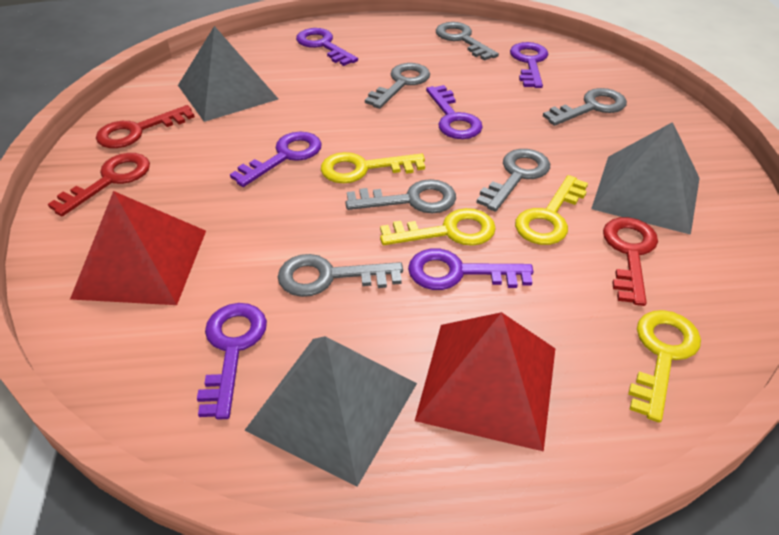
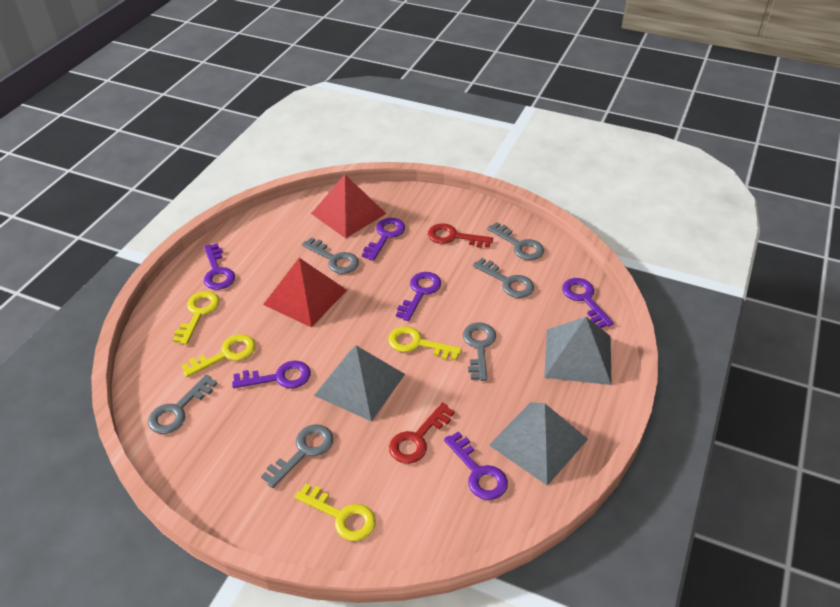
red key: 3 -> 2

